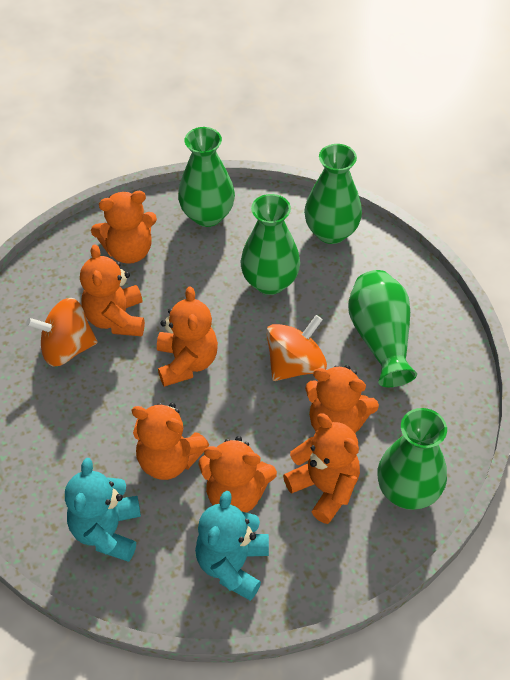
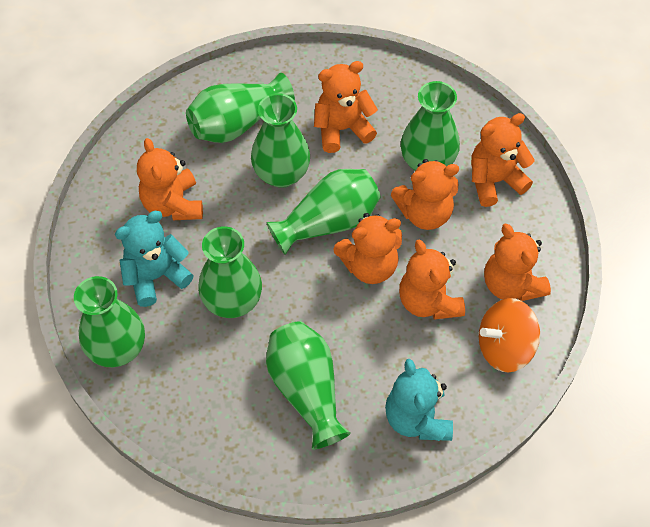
green vase: 5 -> 7
orange spinning top: 2 -> 1

